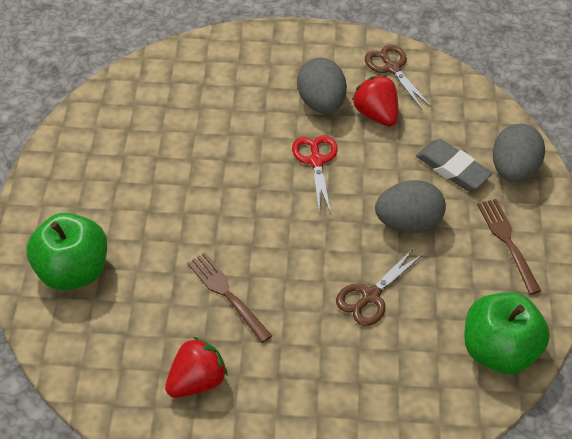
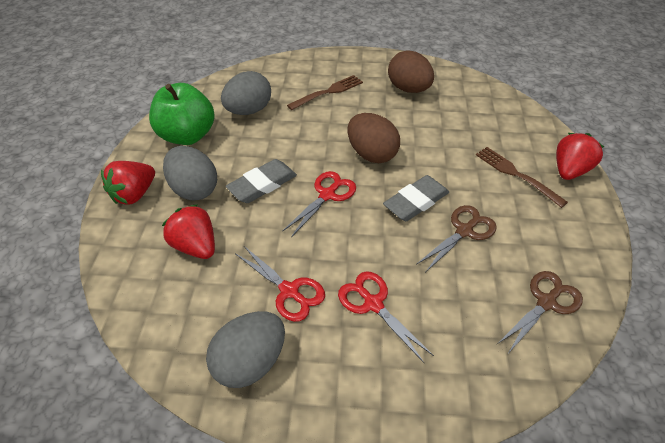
brown egg: 0 -> 2
green apple: 2 -> 1
grey eraser: 1 -> 2
red scissors: 1 -> 3
red strawberry: 2 -> 3

